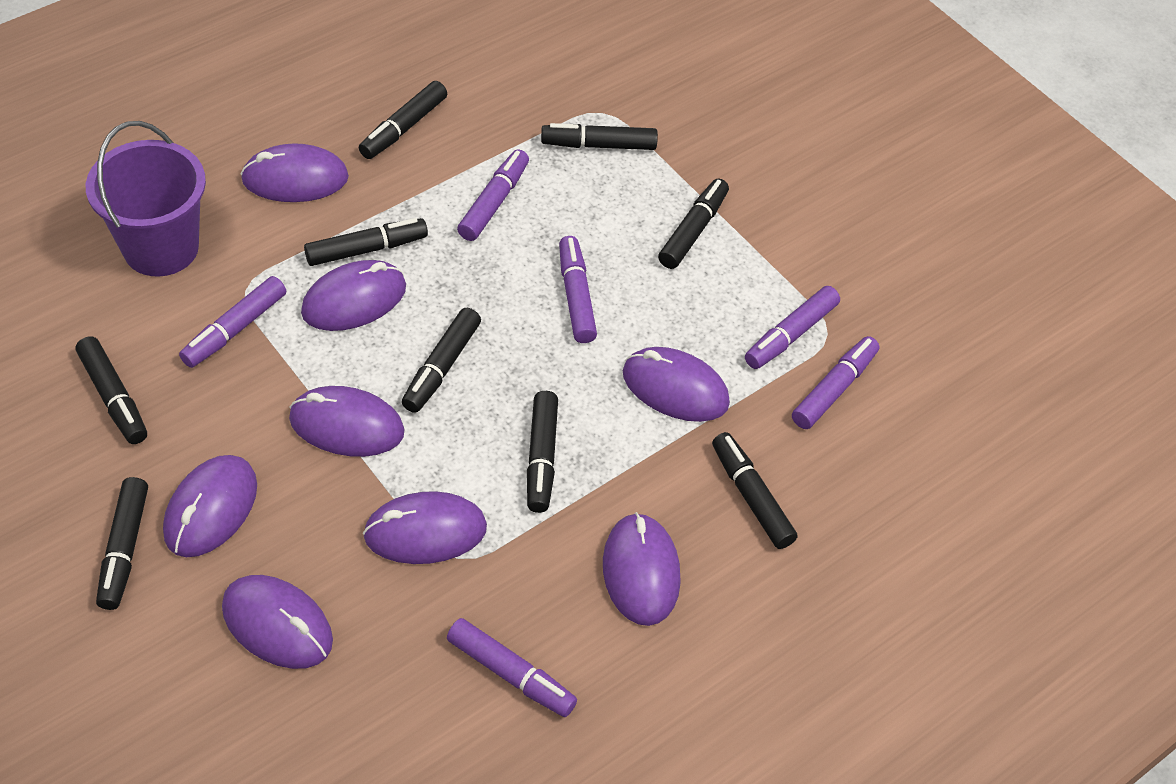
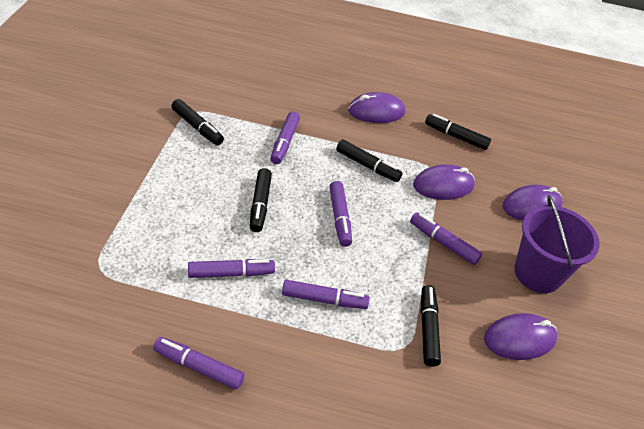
black marker: 9 -> 5
purple mouse: 8 -> 4

